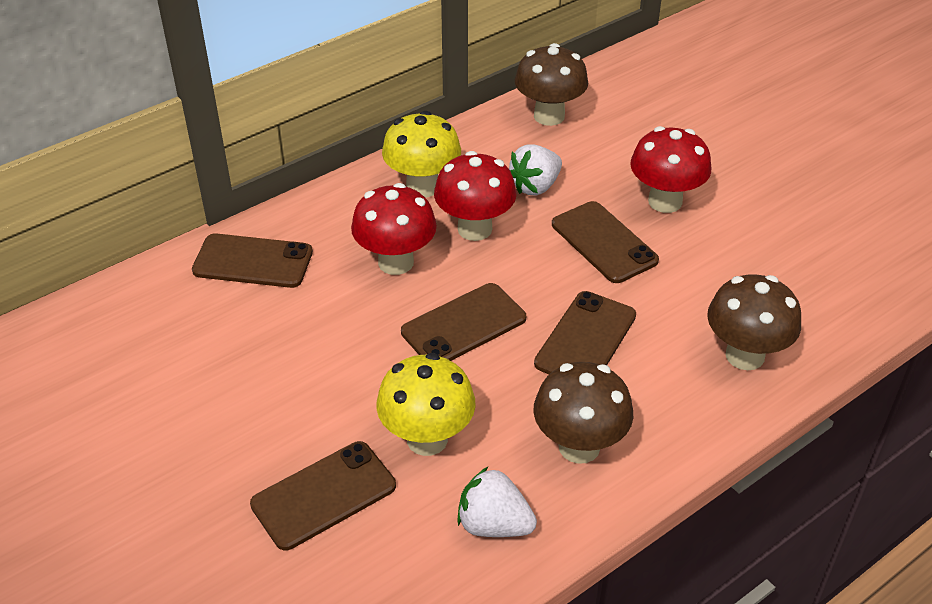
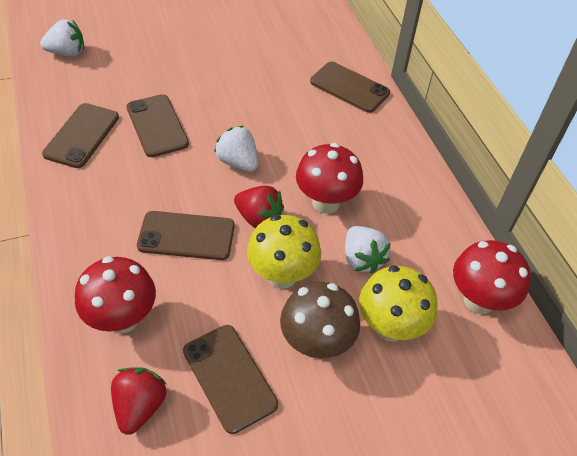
brown mushroom: 3 -> 1
red strawberry: 0 -> 2
white strawberry: 2 -> 3

